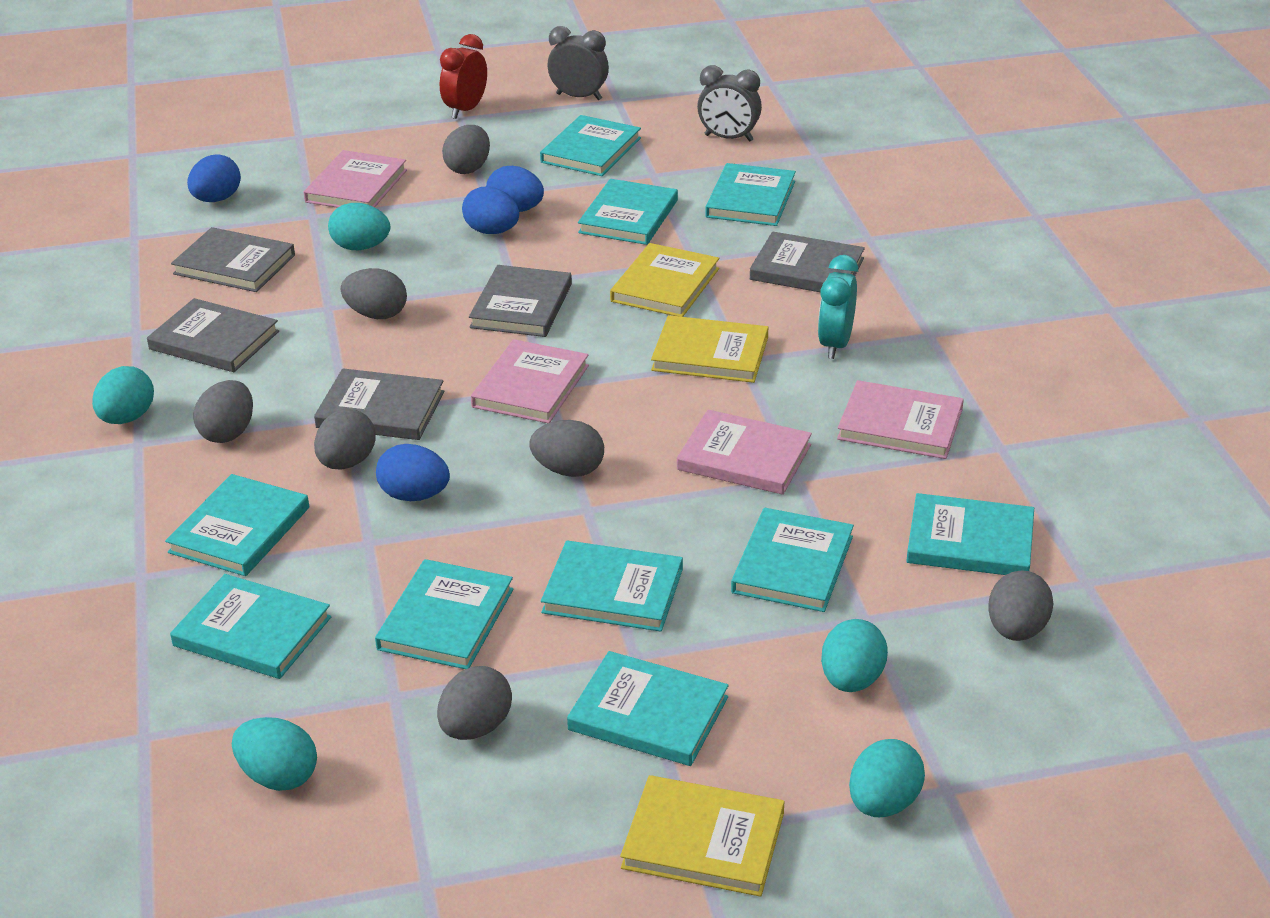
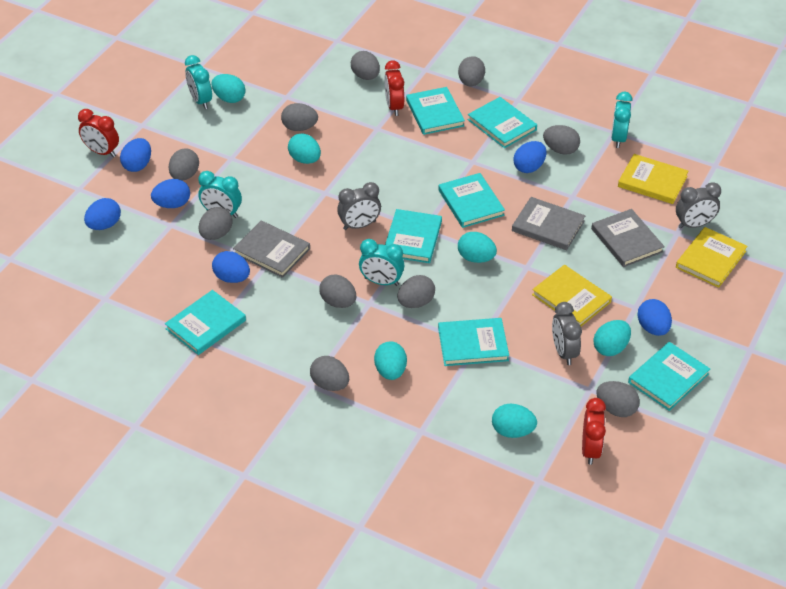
blue egg: 4 -> 6
grey book: 5 -> 3
grey clock: 2 -> 3
grey egg: 7 -> 10
pink book: 4 -> 0
red clock: 1 -> 3
turquoise book: 10 -> 7
turquoise clock: 1 -> 4
turquoise egg: 5 -> 6

